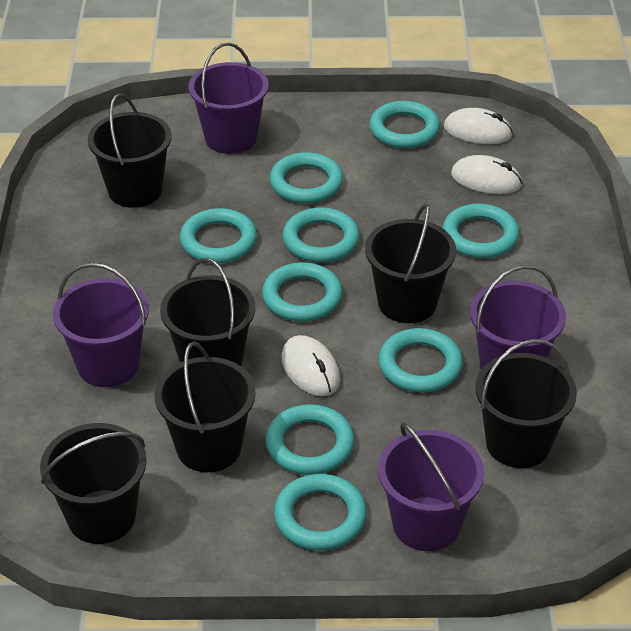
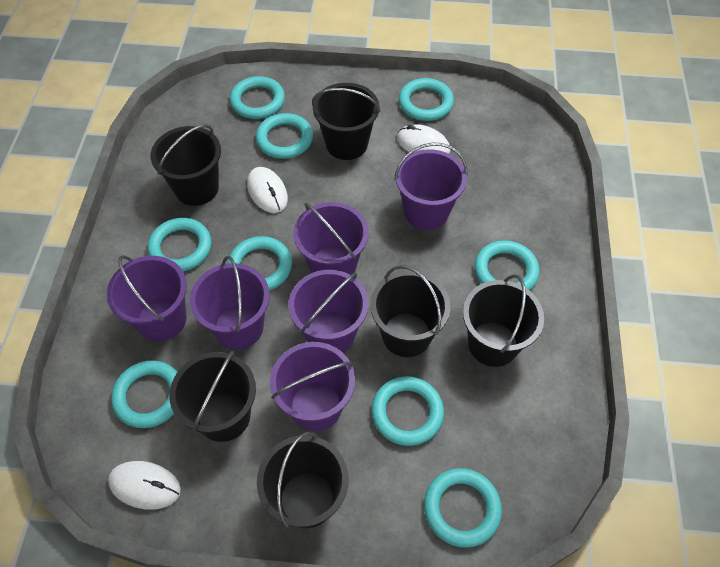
purple bucket: 4 -> 6

